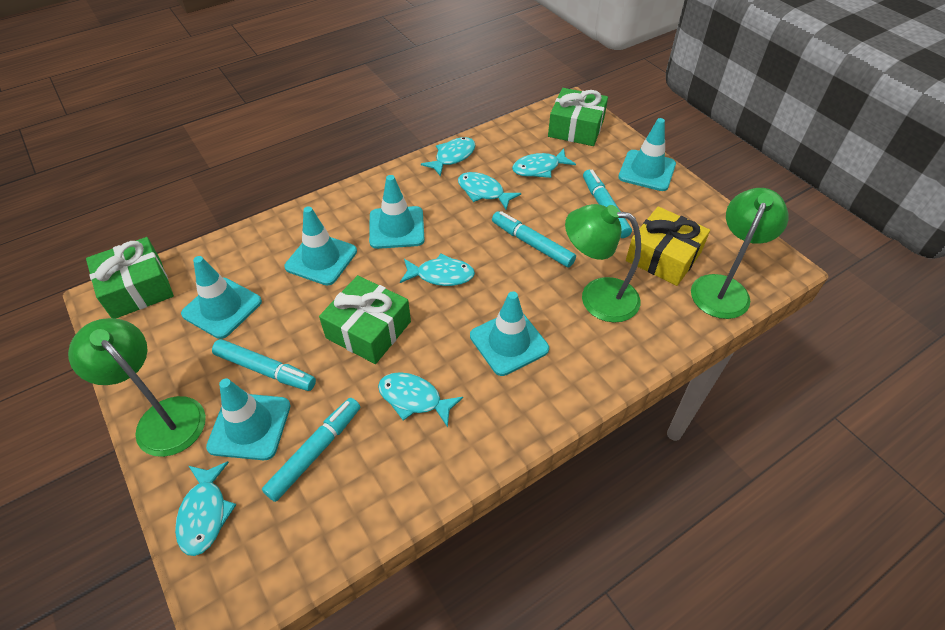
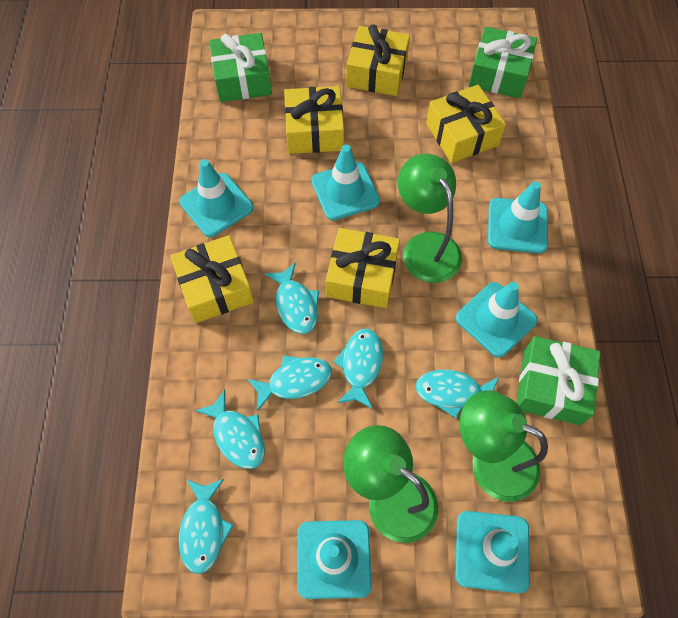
turquoise marker: 4 -> 0
yellow gift: 1 -> 5

